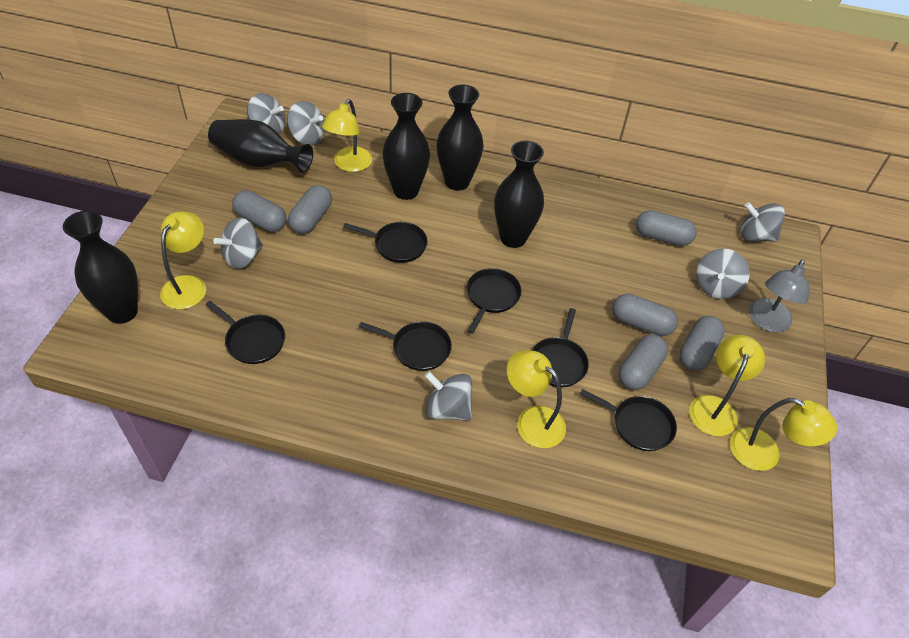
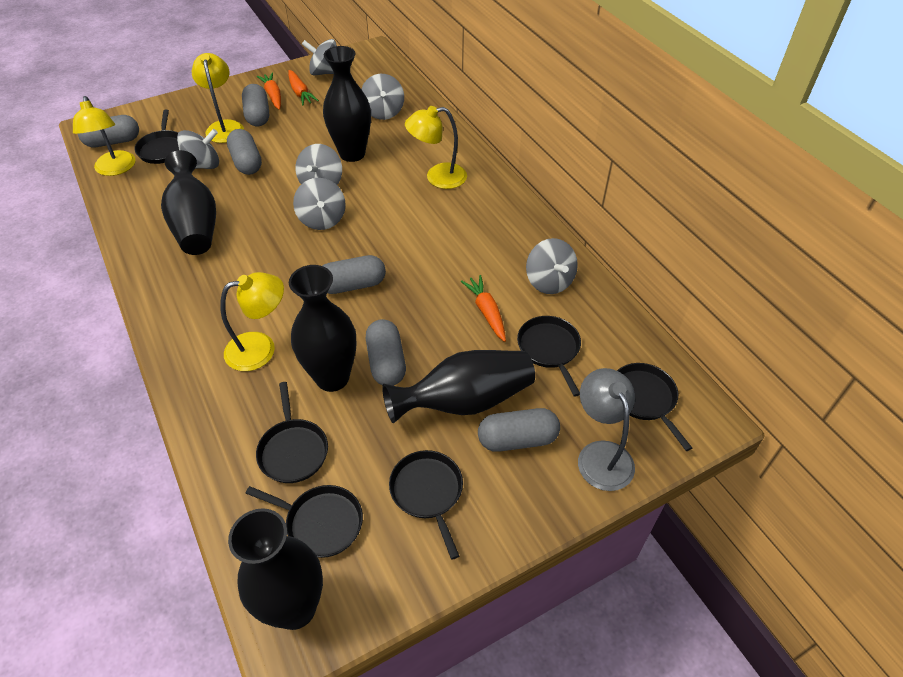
orange carrot: 0 -> 3
yellow lamp: 5 -> 4

